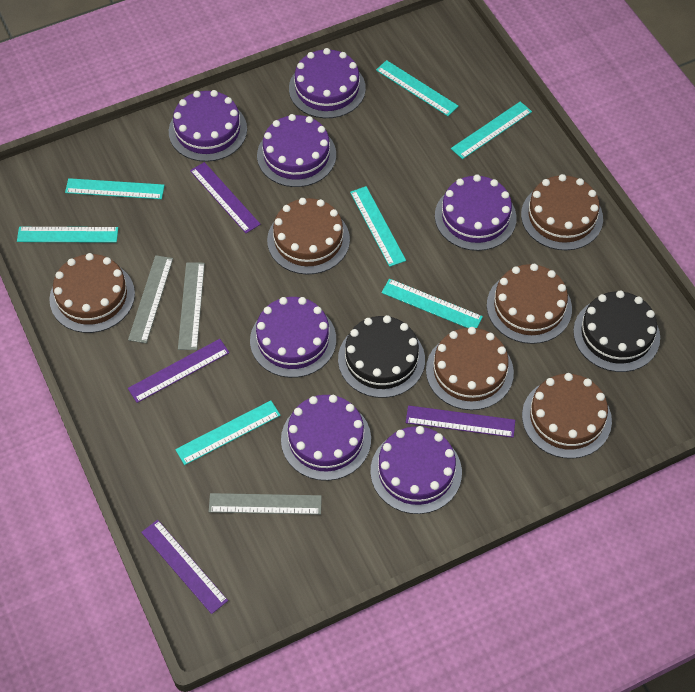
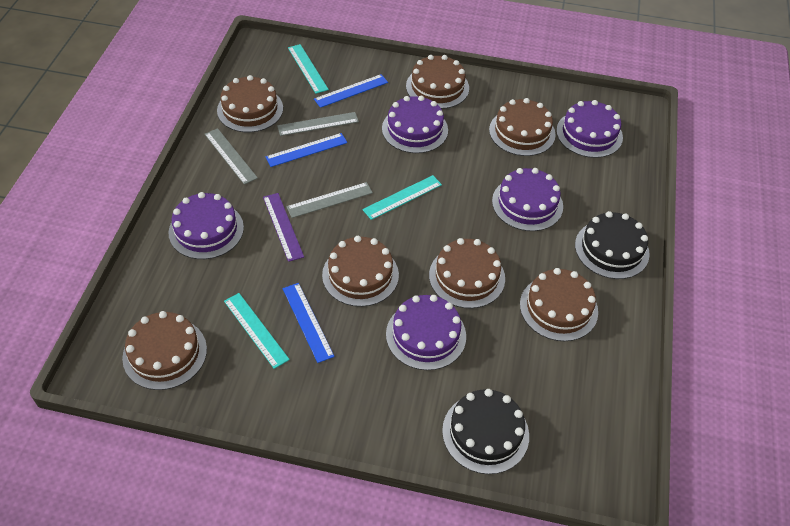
blue ruler: 0 -> 3
brown cake: 6 -> 7
purple cake: 7 -> 5
purple ruler: 4 -> 1
turquoise ruler: 7 -> 3

